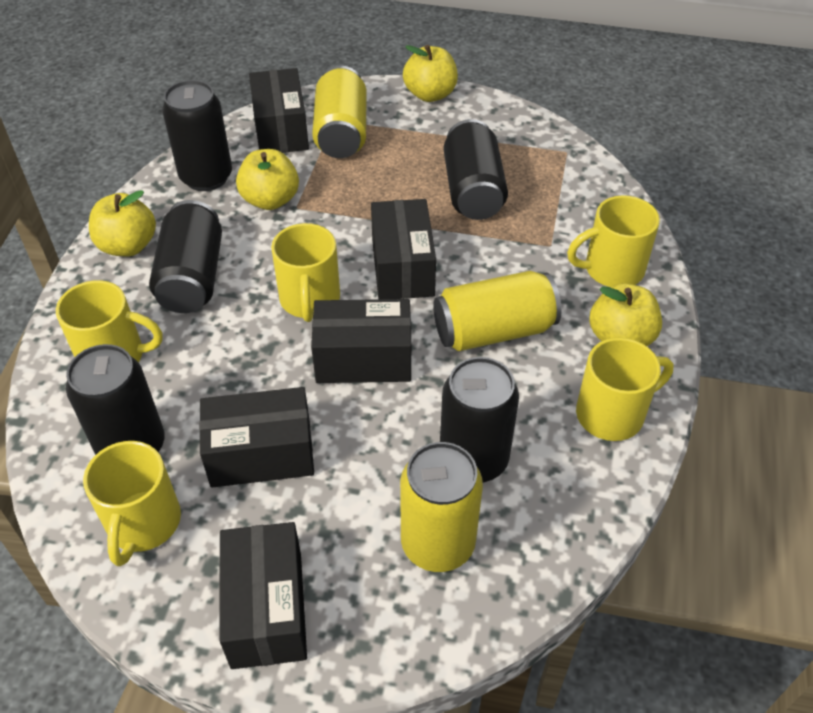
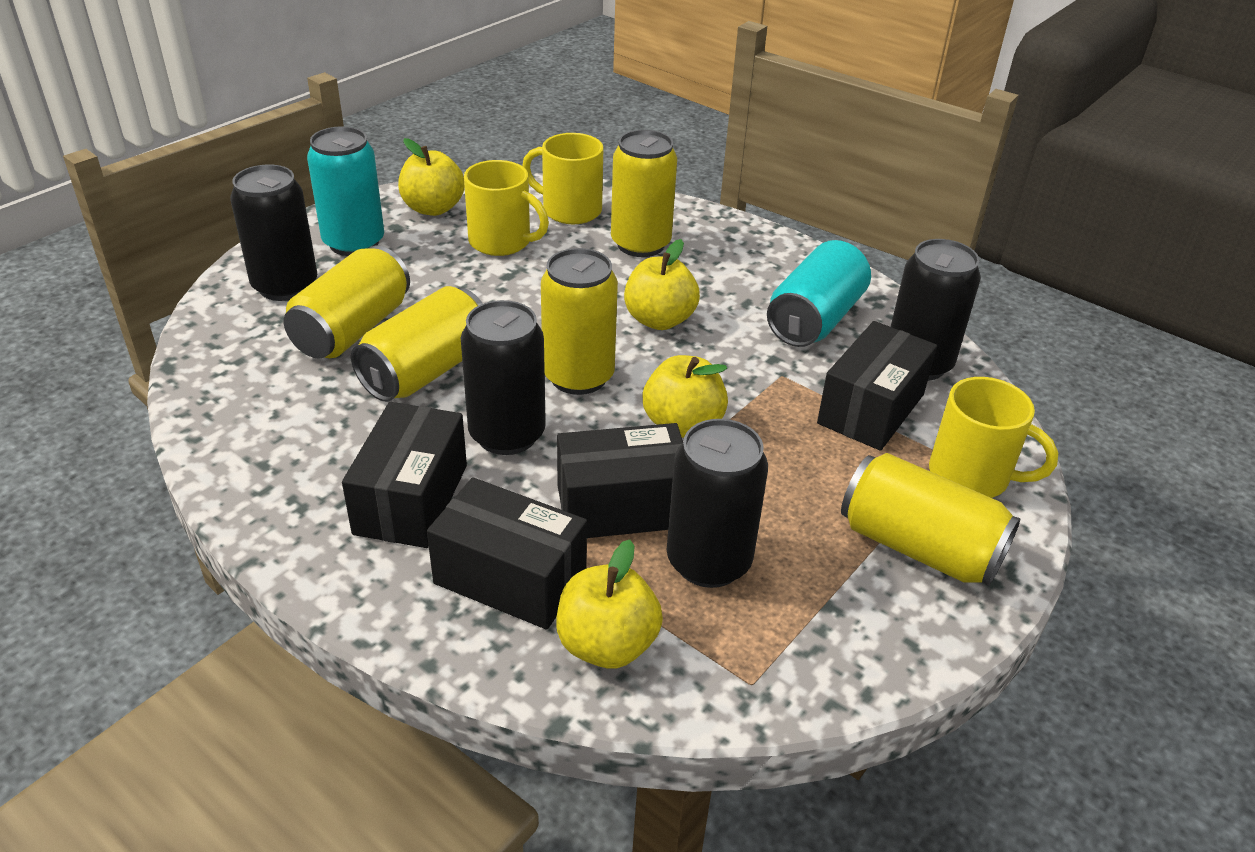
black box: 5 -> 4
black can: 5 -> 4
turquoise can: 0 -> 2
yellow can: 3 -> 5
yellow mug: 5 -> 3

